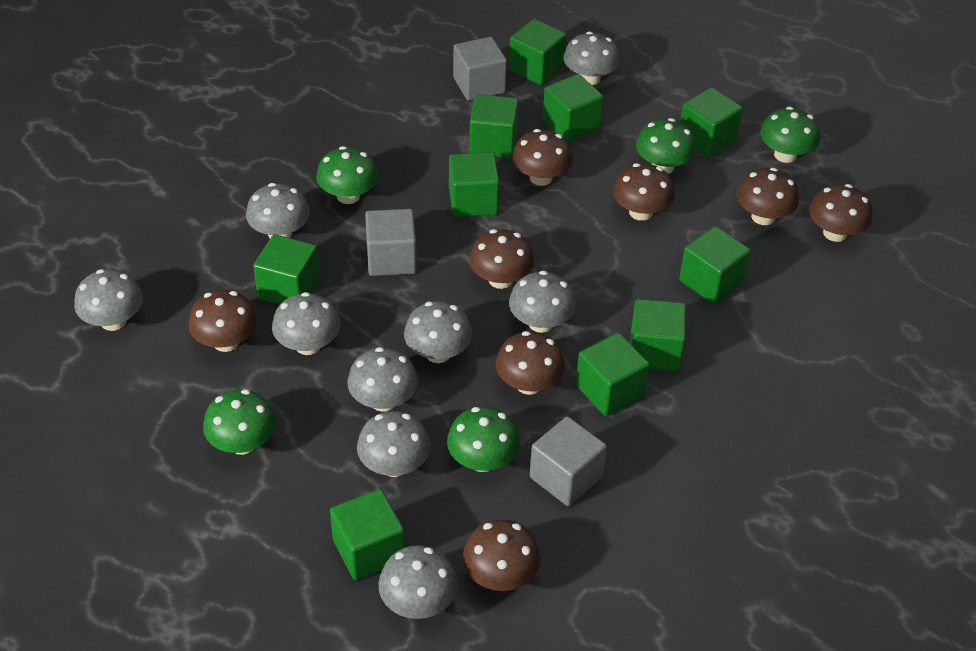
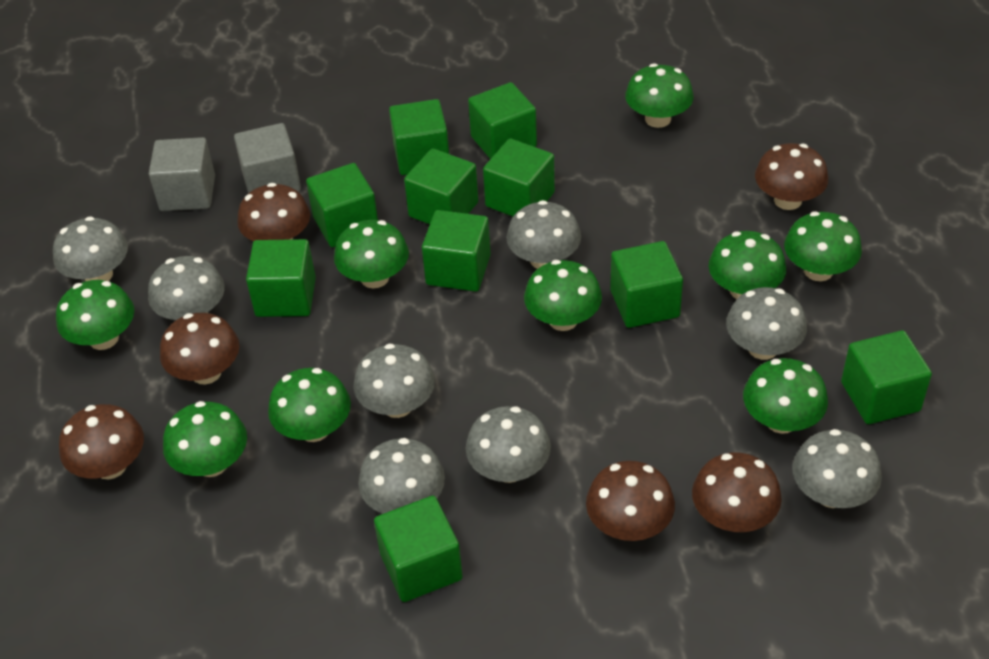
brown mushroom: 8 -> 6
green mushroom: 5 -> 9
grey cube: 3 -> 2
grey mushroom: 9 -> 8

